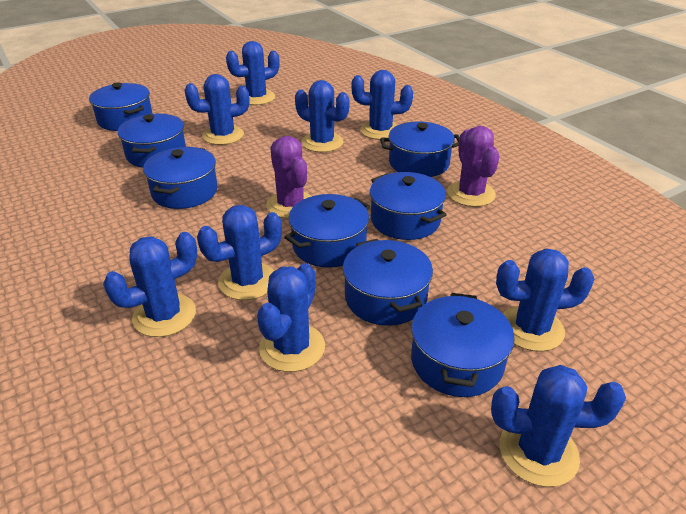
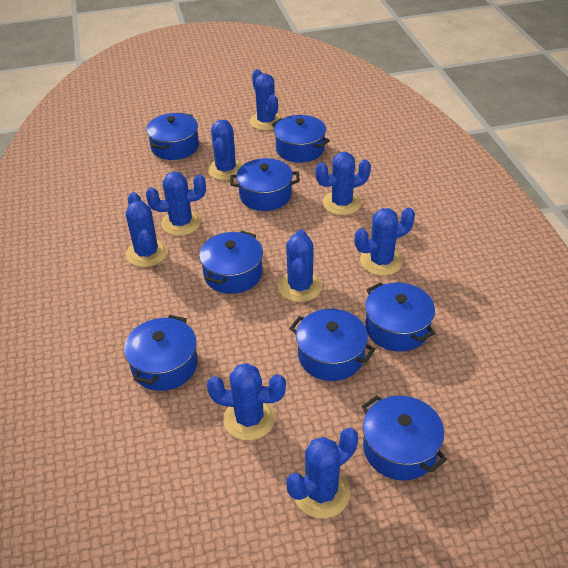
purple cactus: 2 -> 0

